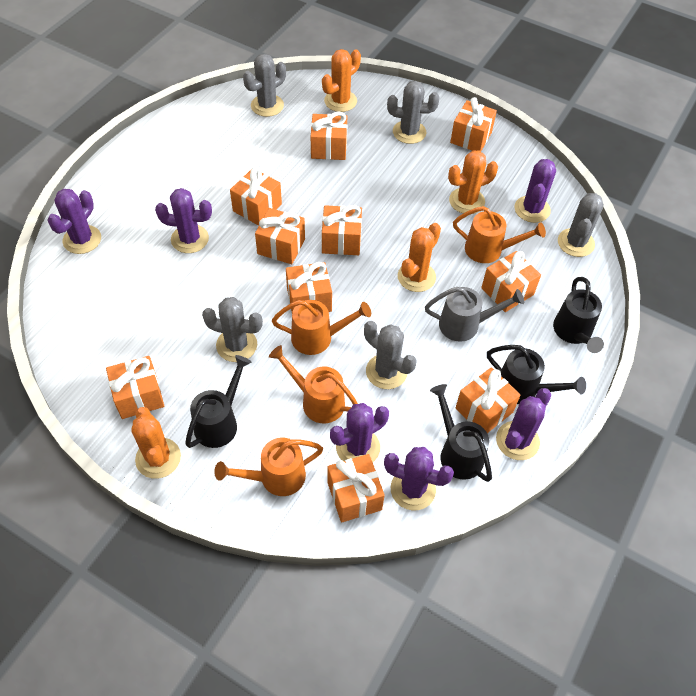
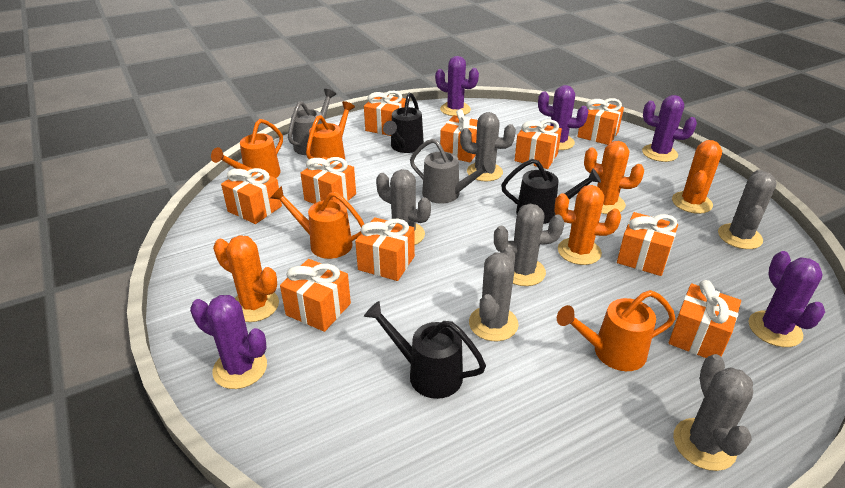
black watering can: 4 -> 3
grey cactus: 5 -> 6
grey watering can: 1 -> 2
purple cactus: 6 -> 5

